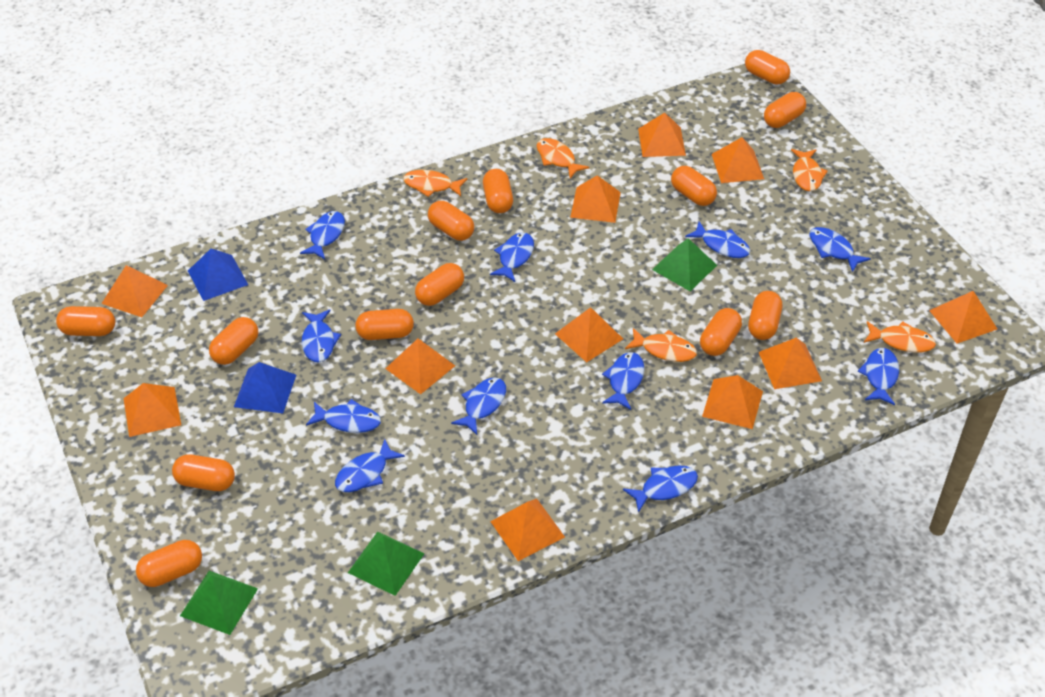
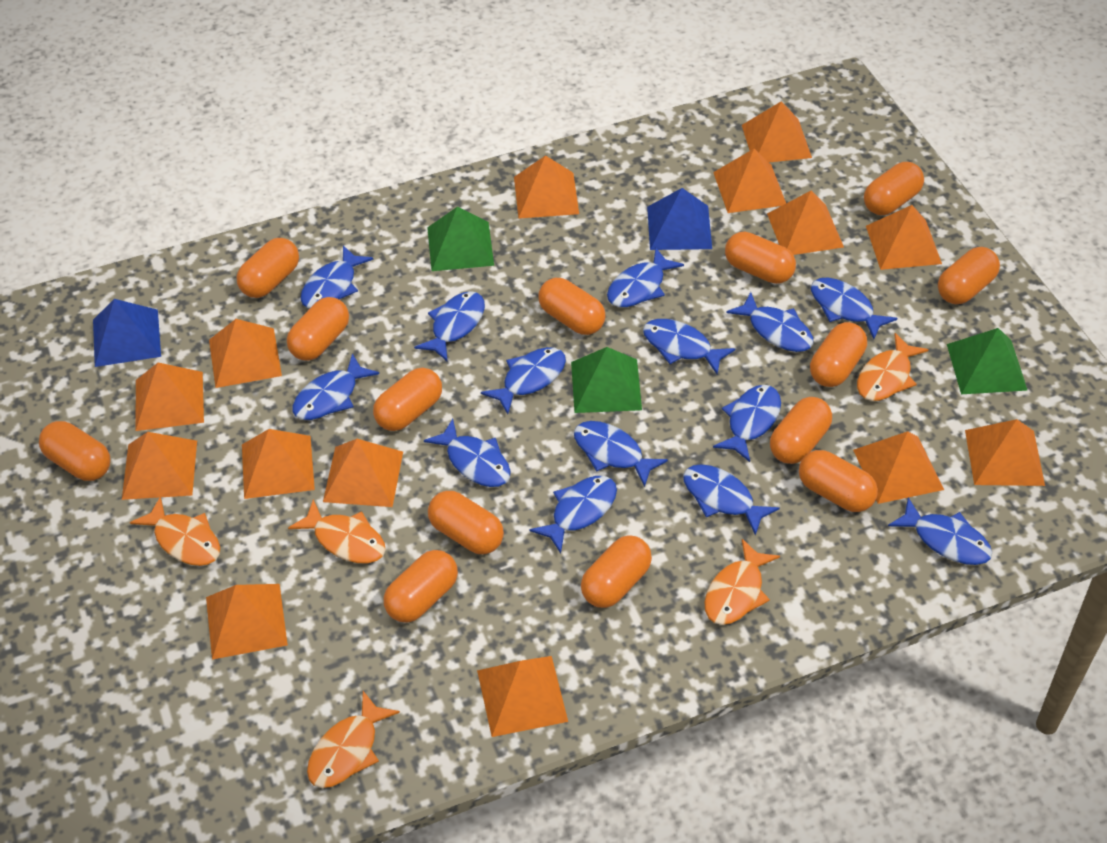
blue fish: 11 -> 14
orange capsule: 13 -> 14
orange pyramid: 11 -> 14

